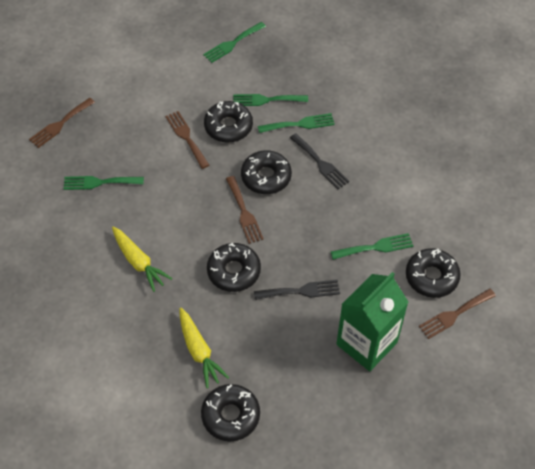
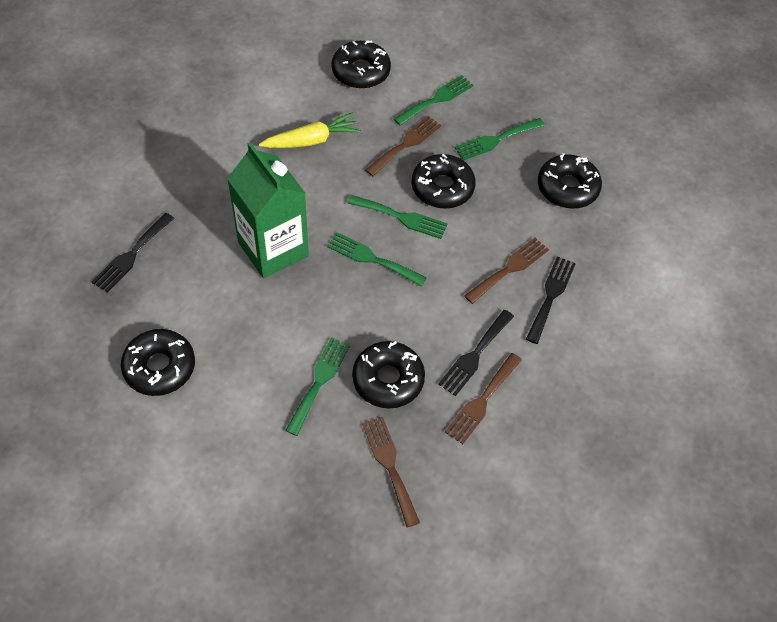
black fork: 2 -> 3
yellow carrot: 2 -> 1

